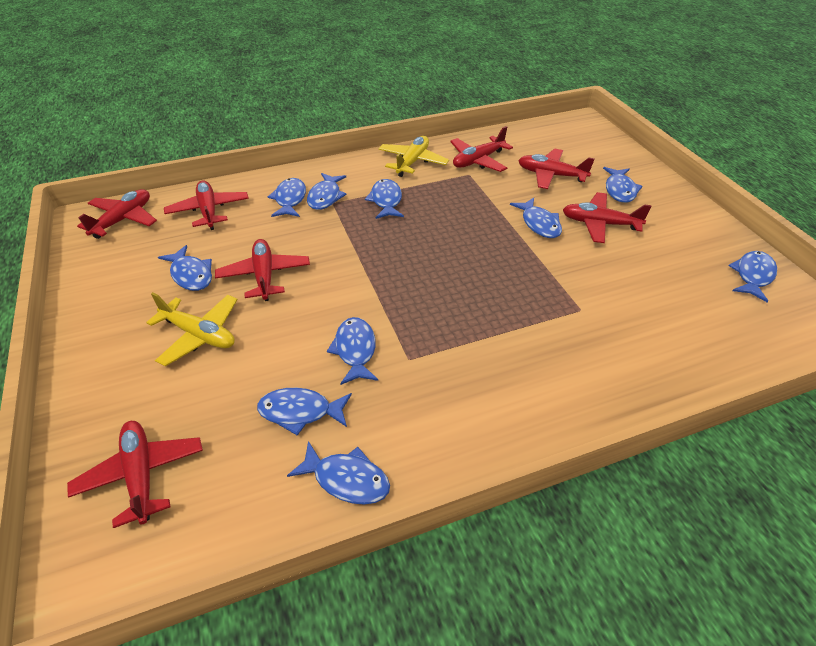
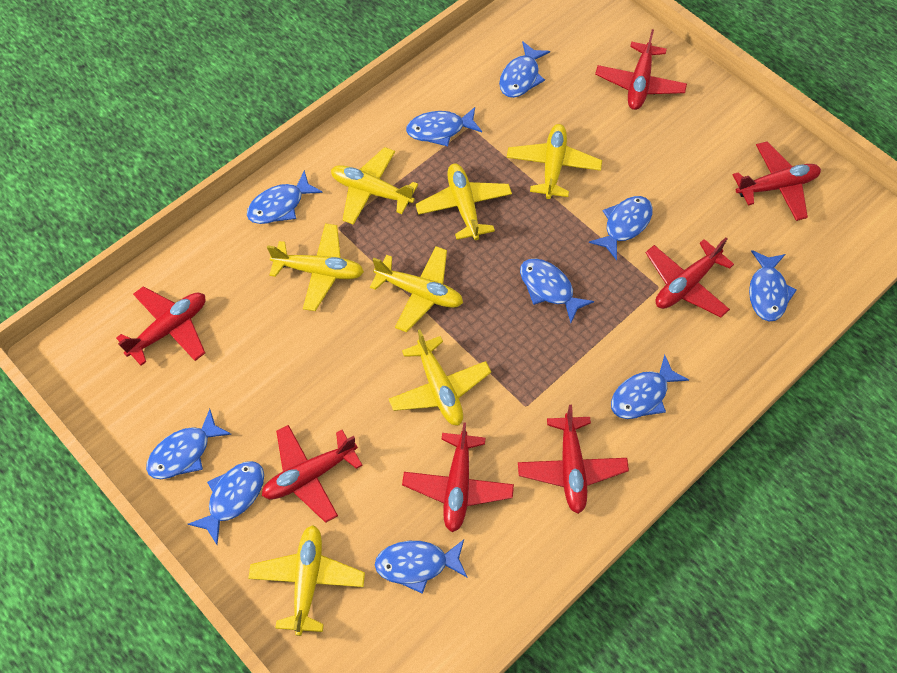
yellow plane: 2 -> 7

